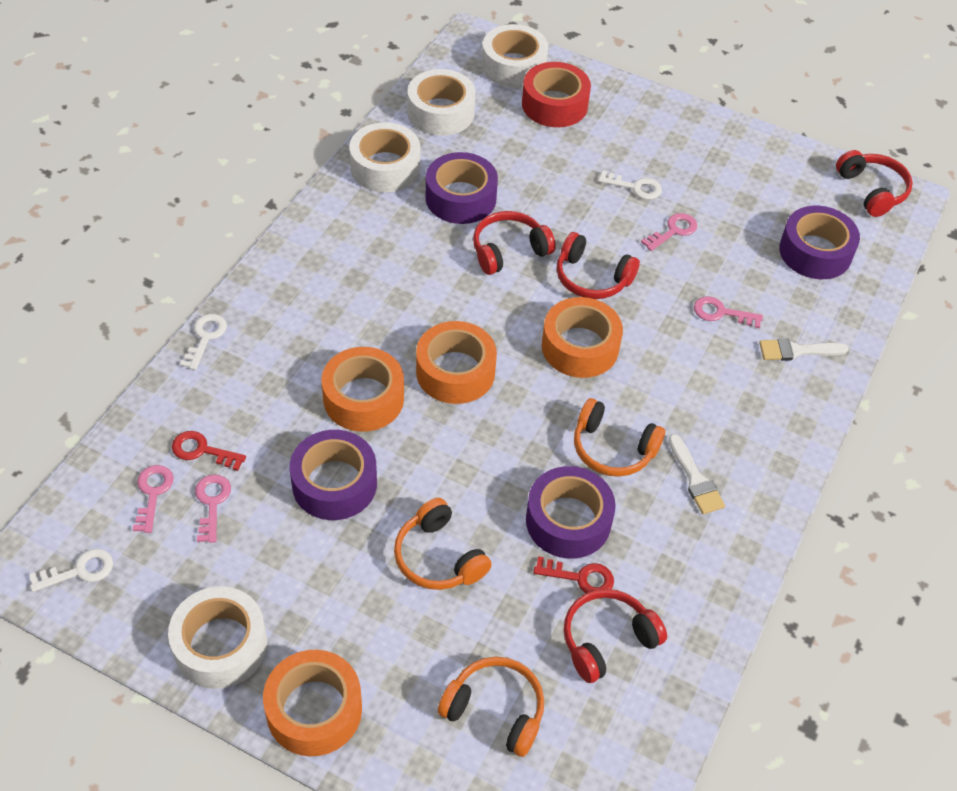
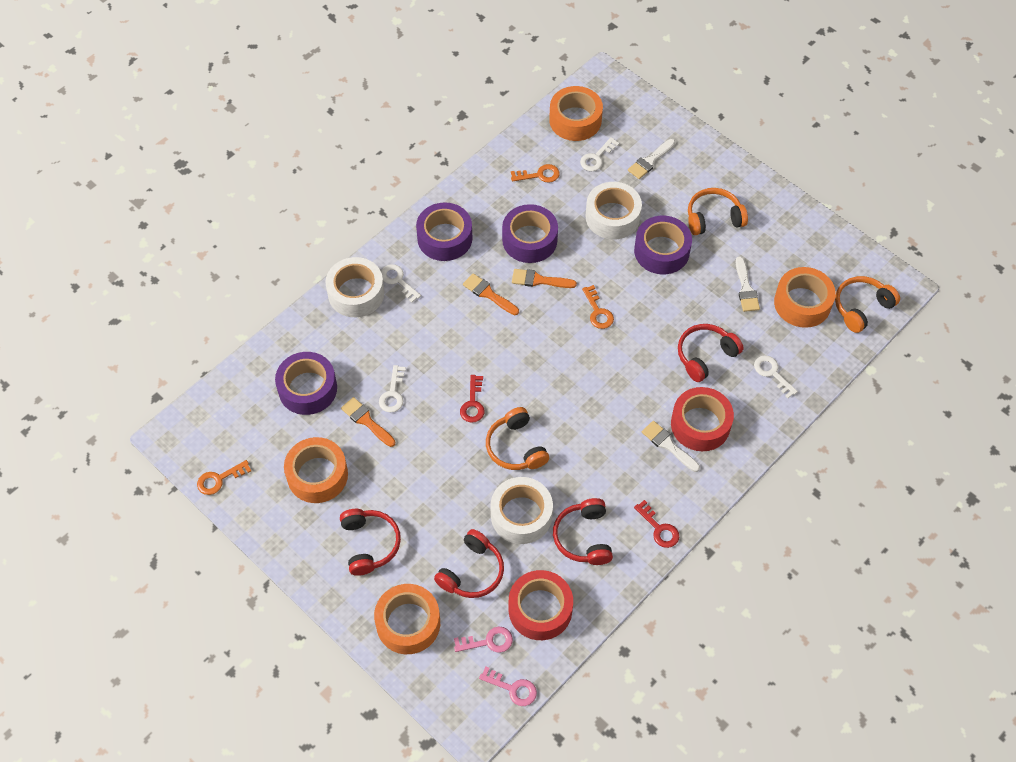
orange brush: 0 -> 3
orange key: 0 -> 3
pink key: 4 -> 2
red tape: 1 -> 2
white brush: 2 -> 3
white key: 3 -> 4
white tape: 4 -> 3

